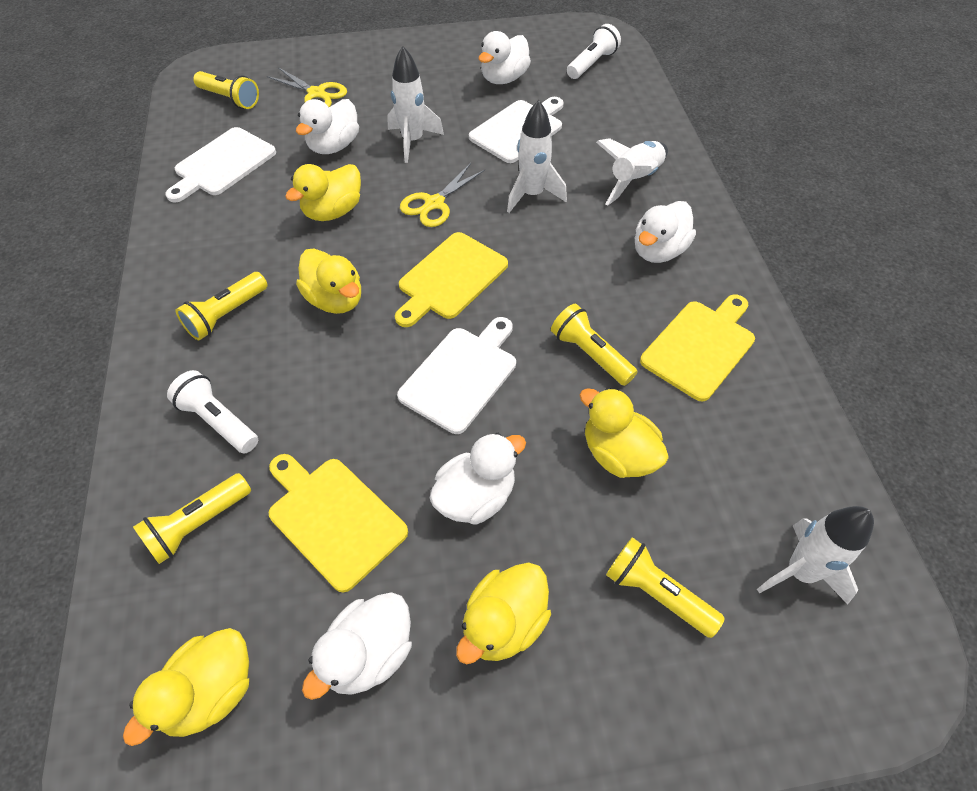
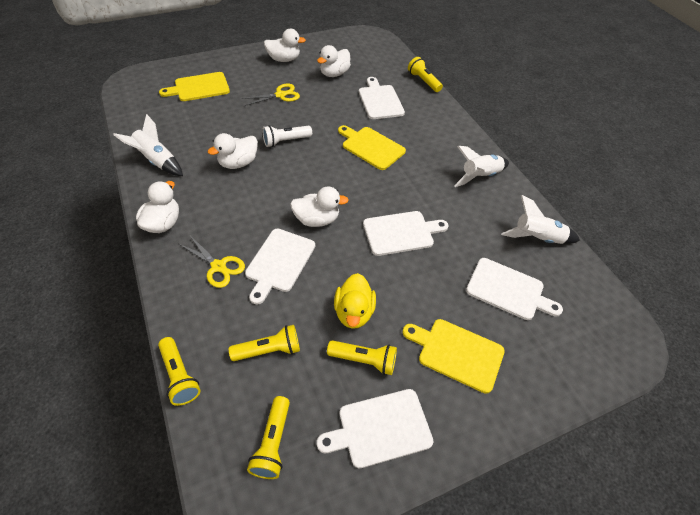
white cutting board: 3 -> 5
white flashlight: 2 -> 1
white rocket: 4 -> 3
yellow duck: 5 -> 1

